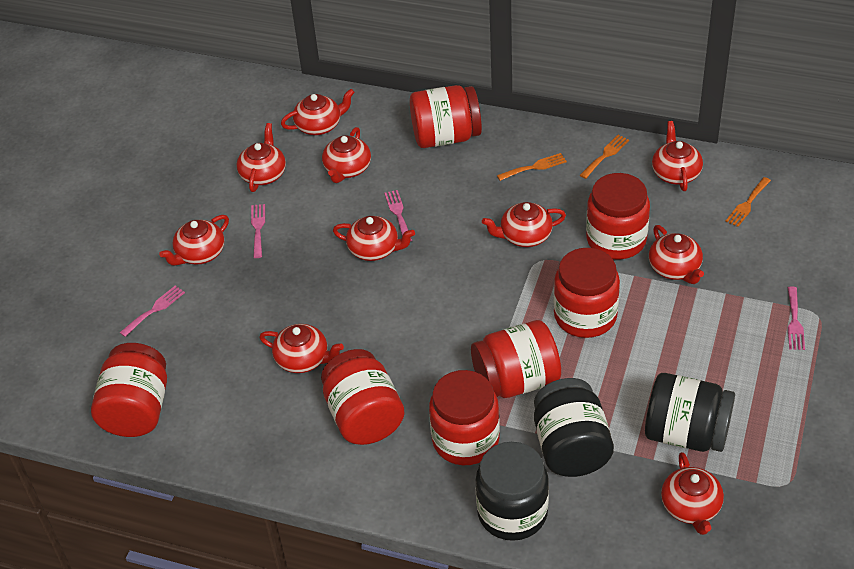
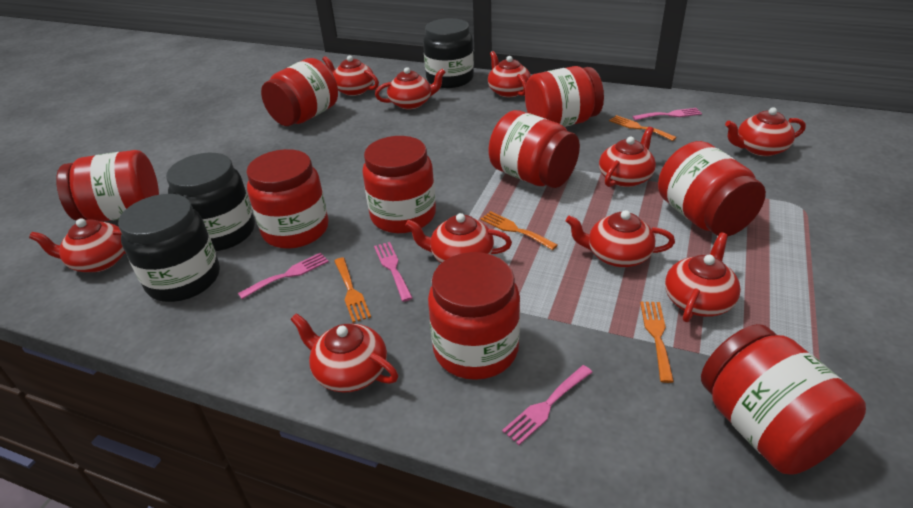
orange fork: 3 -> 4
red jar: 7 -> 9

